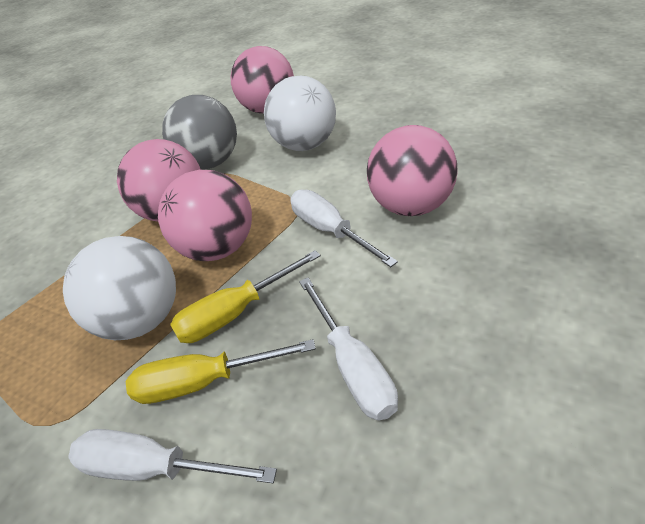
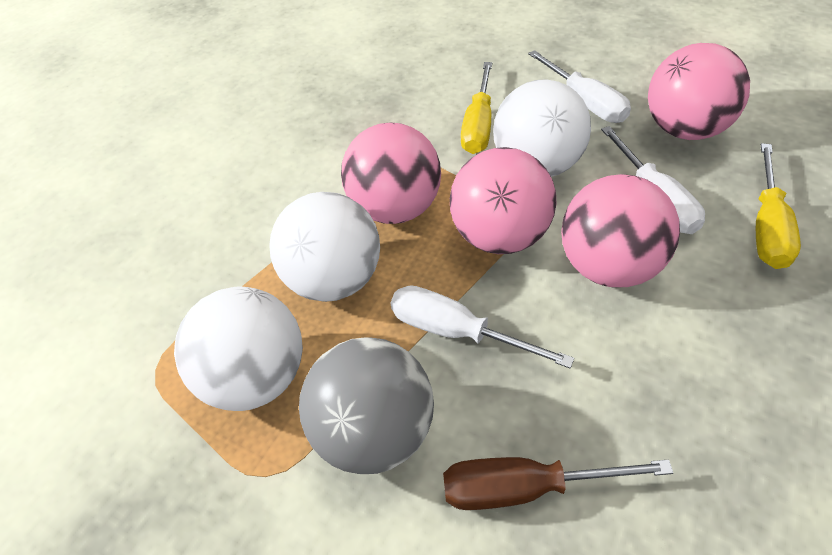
brown screwdriver: 0 -> 1
white ball: 2 -> 3

